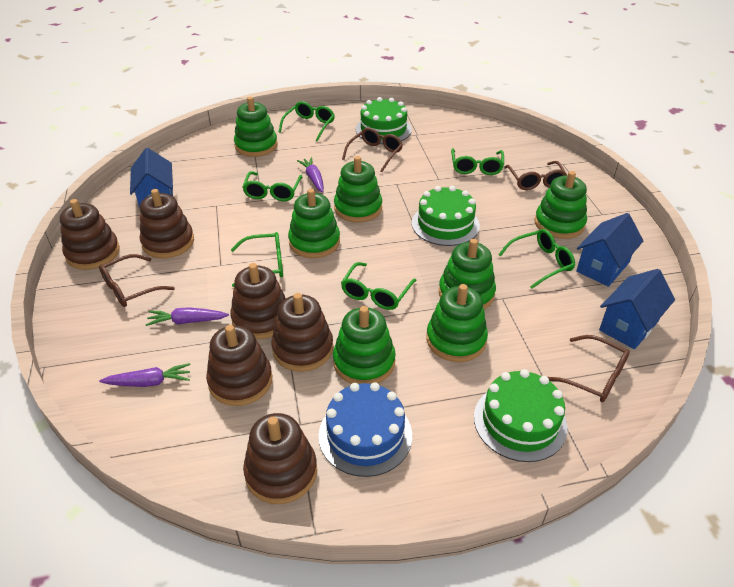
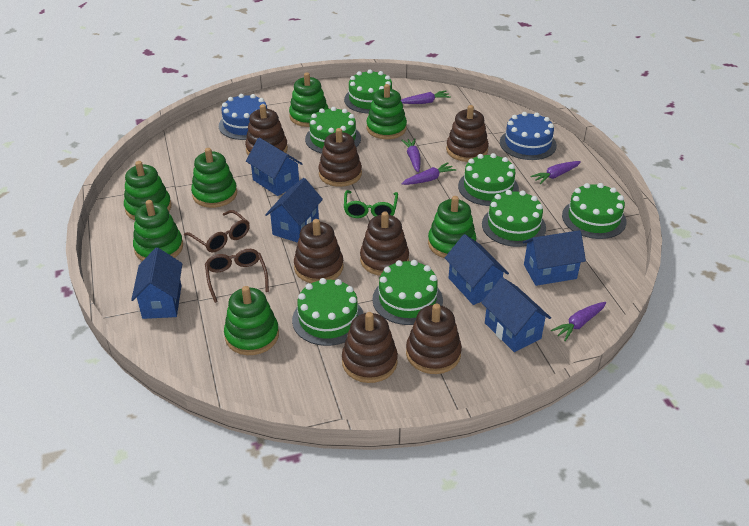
blue cake: 1 -> 2
blue house: 3 -> 6
brown glasses: 4 -> 2
brown stacking toy: 6 -> 7
green cake: 3 -> 7
green glasses: 6 -> 1
purple carrot: 3 -> 5

